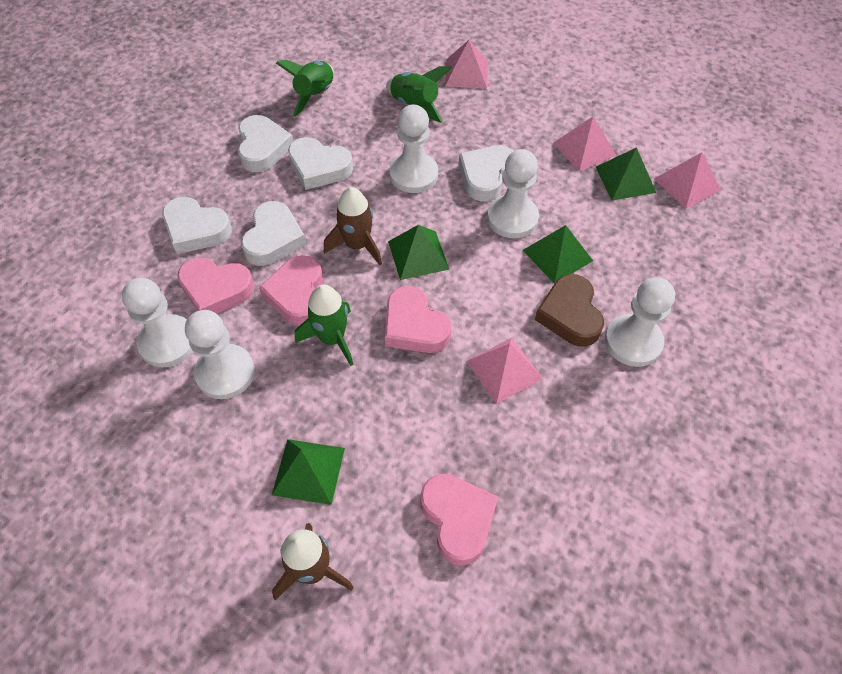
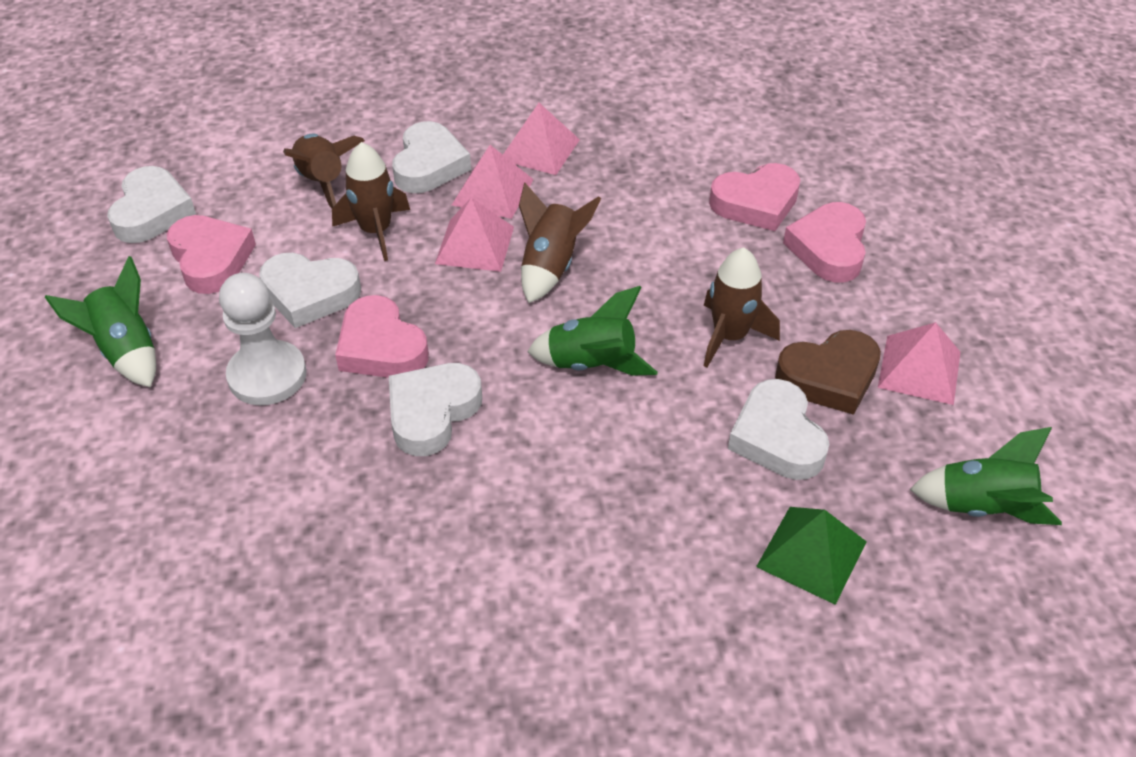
brown rocket: 2 -> 4
green pyramid: 4 -> 1
white pawn: 5 -> 1

